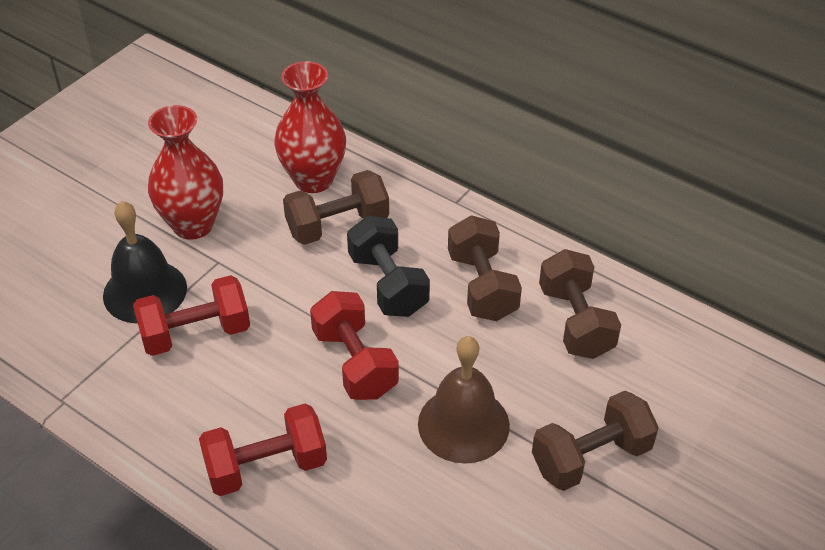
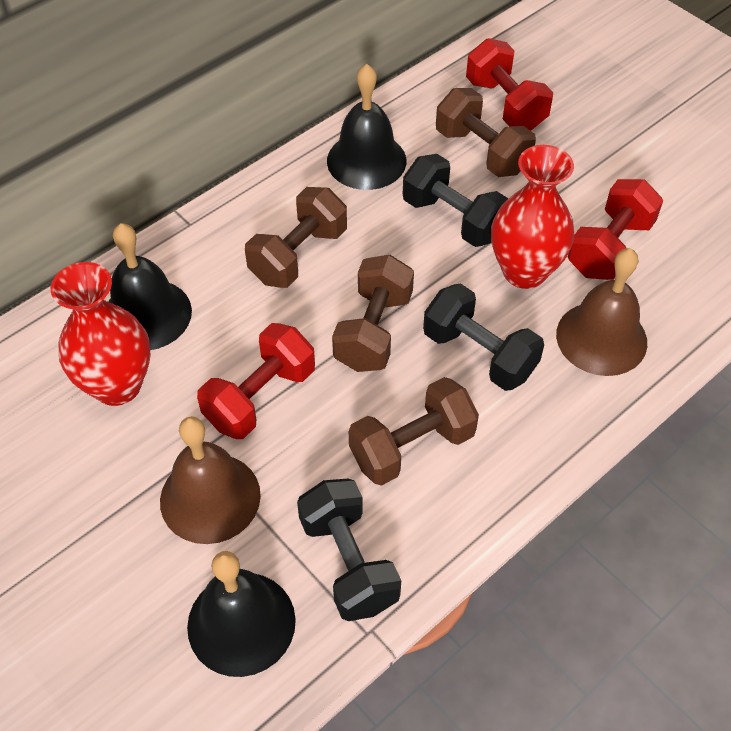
black bell: 1 -> 3
black dumbbell: 1 -> 3
brown bell: 1 -> 2

